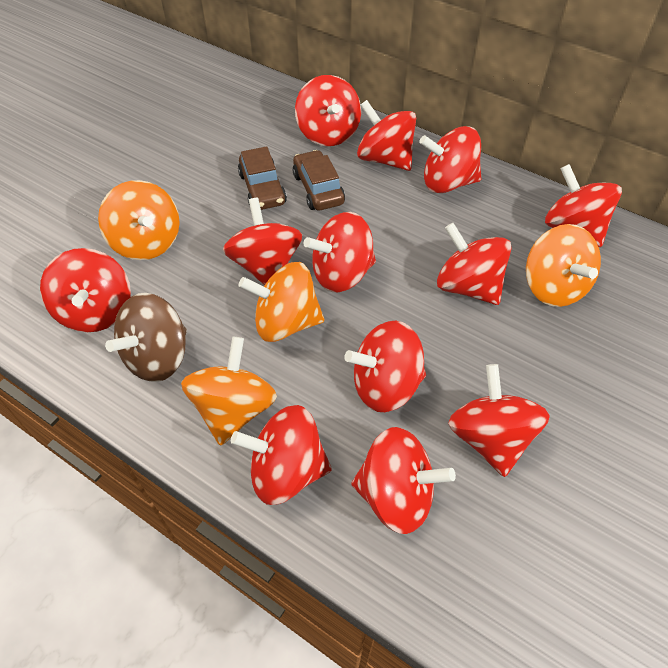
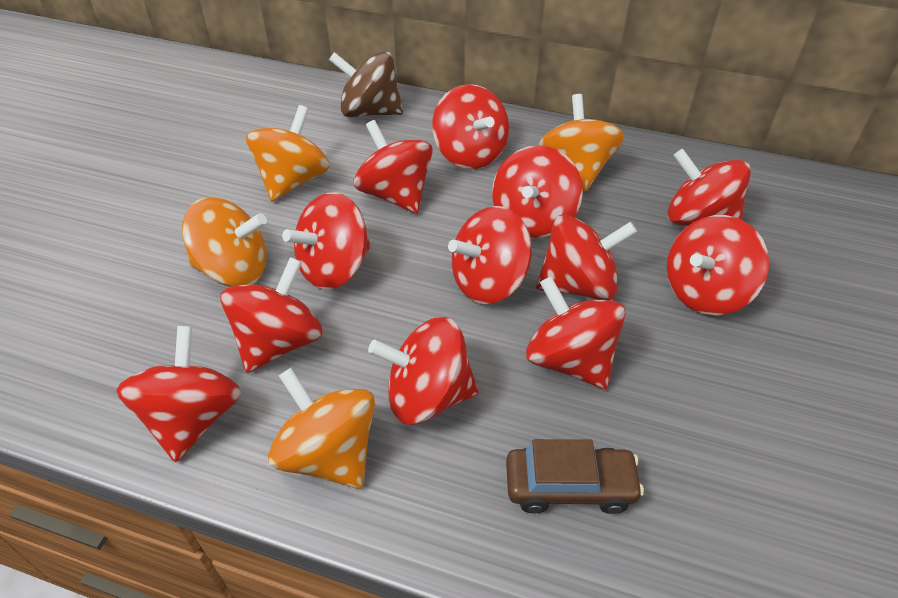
brown car: 2 -> 1

